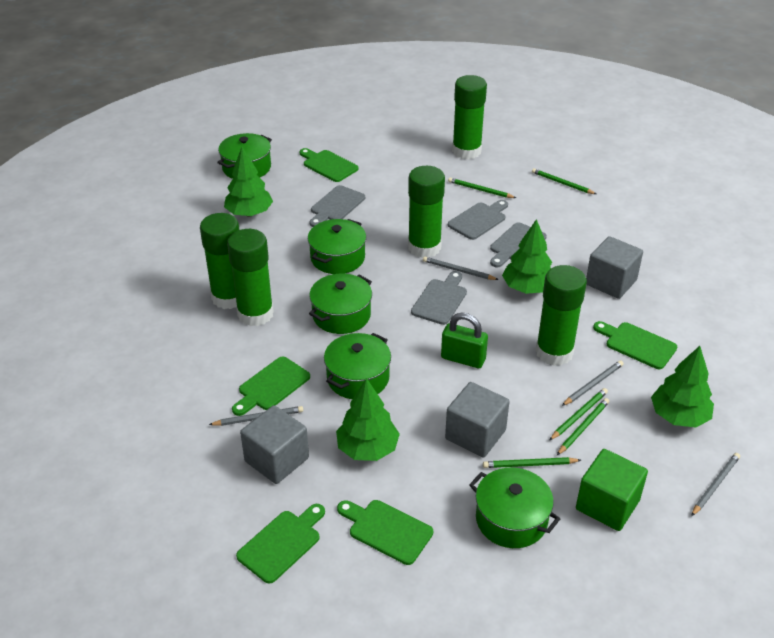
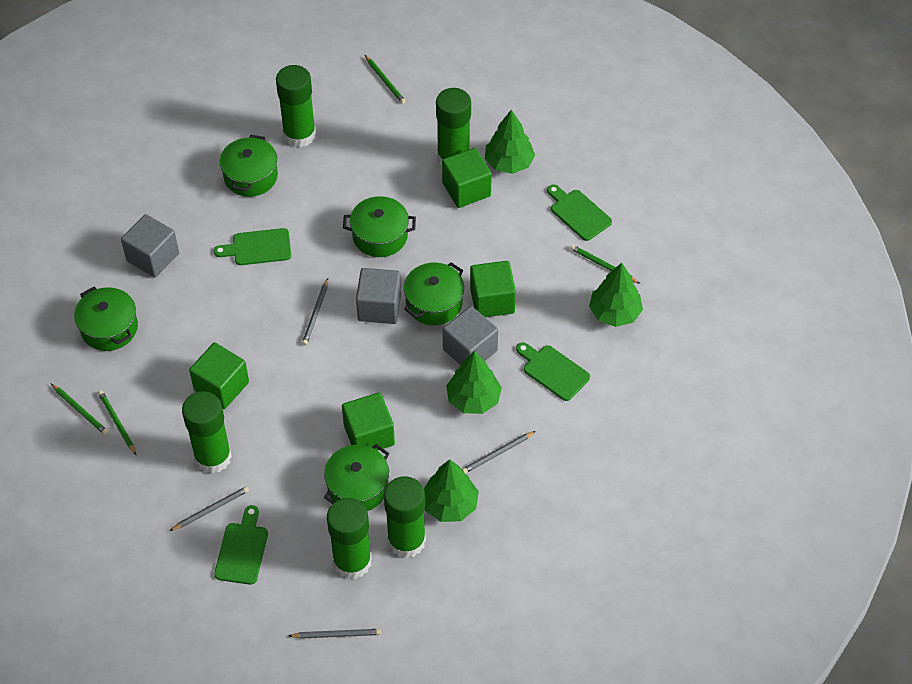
green cube: 1 -> 4
green cutting board: 5 -> 4
green padlock: 1 -> 0
green pencil: 5 -> 4
grey cutting board: 4 -> 0

